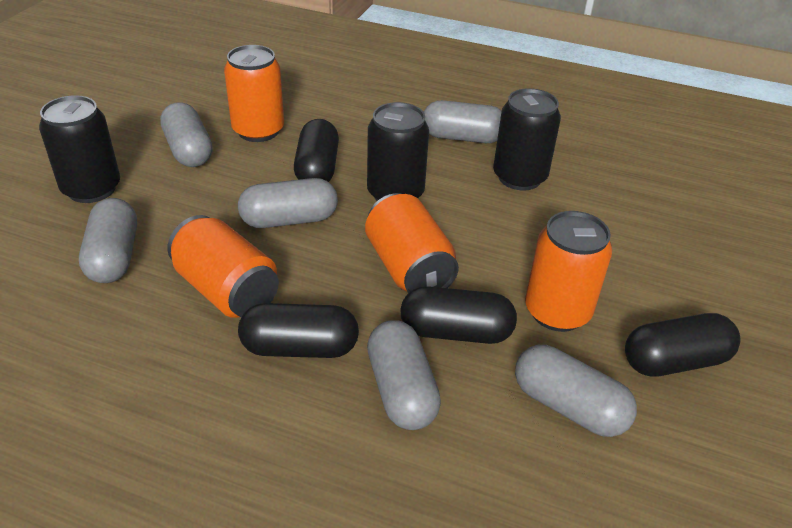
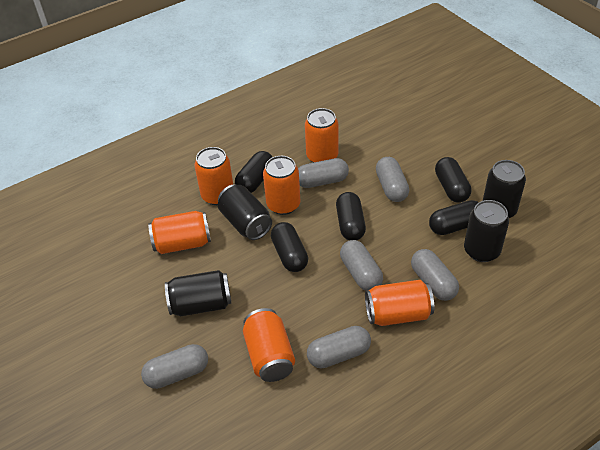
black can: 3 -> 4
black capsule: 4 -> 5
orange can: 4 -> 6

